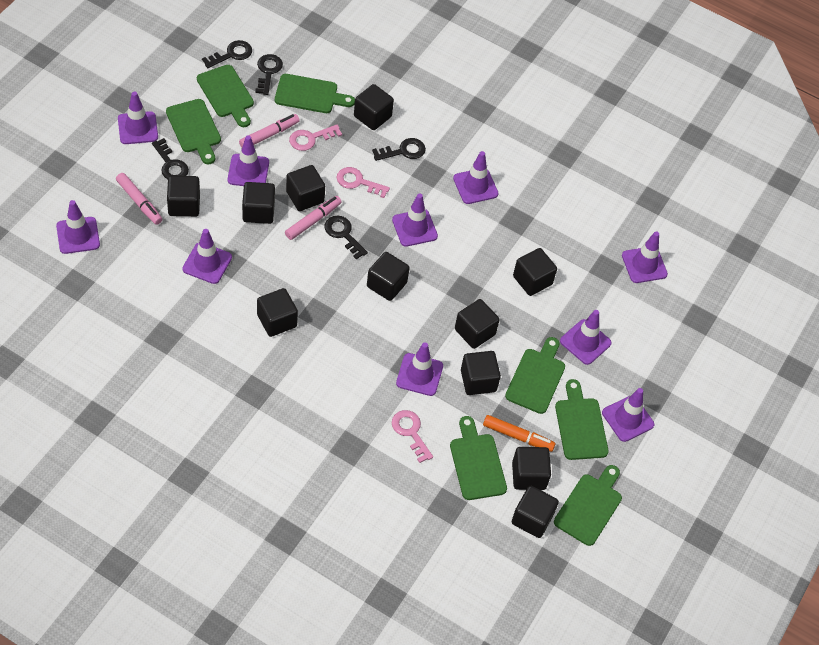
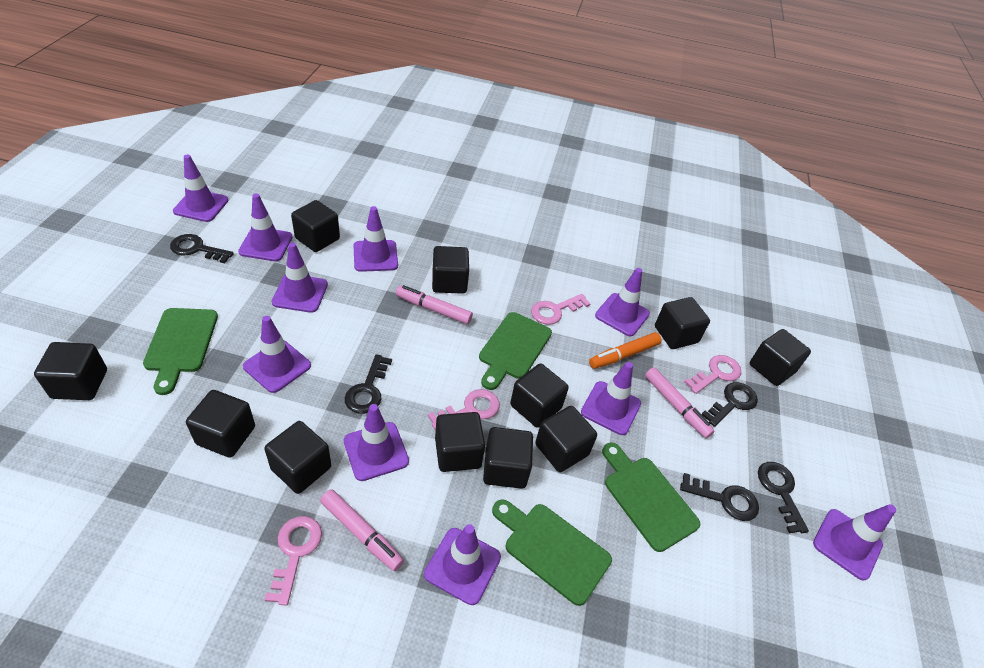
green cutting board: 7 -> 4
pink key: 3 -> 4

